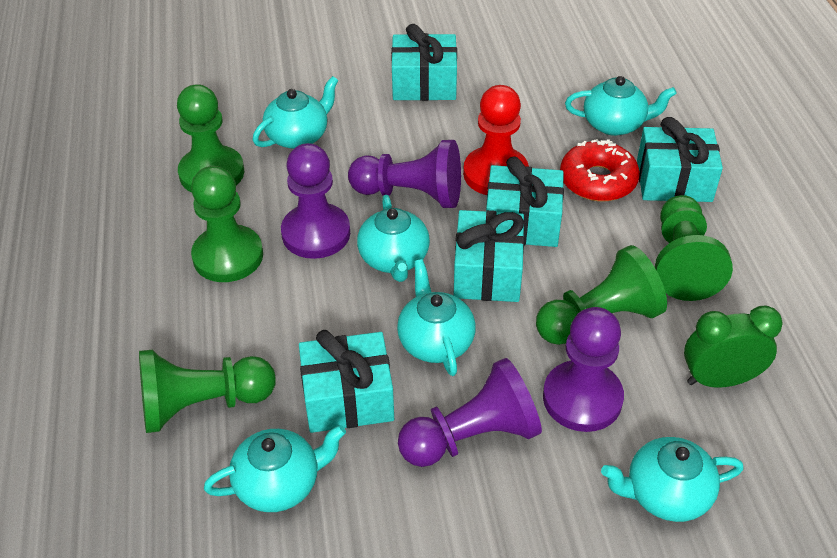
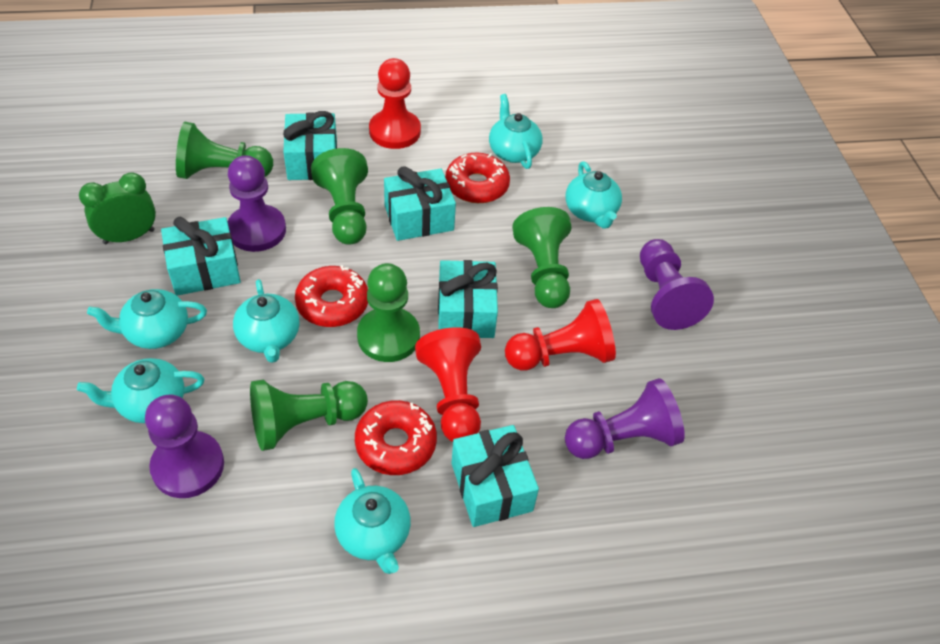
red donut: 1 -> 3
red pawn: 1 -> 3

